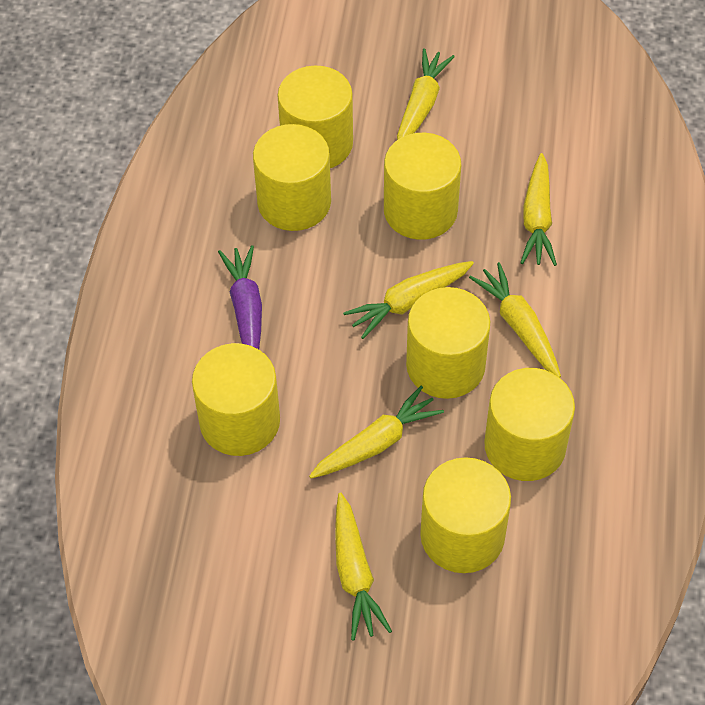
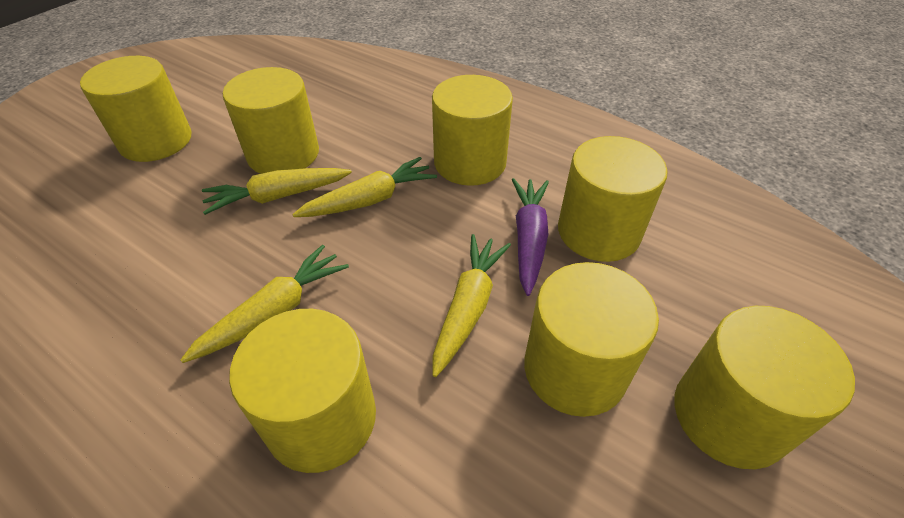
yellow carrot: 6 -> 4

